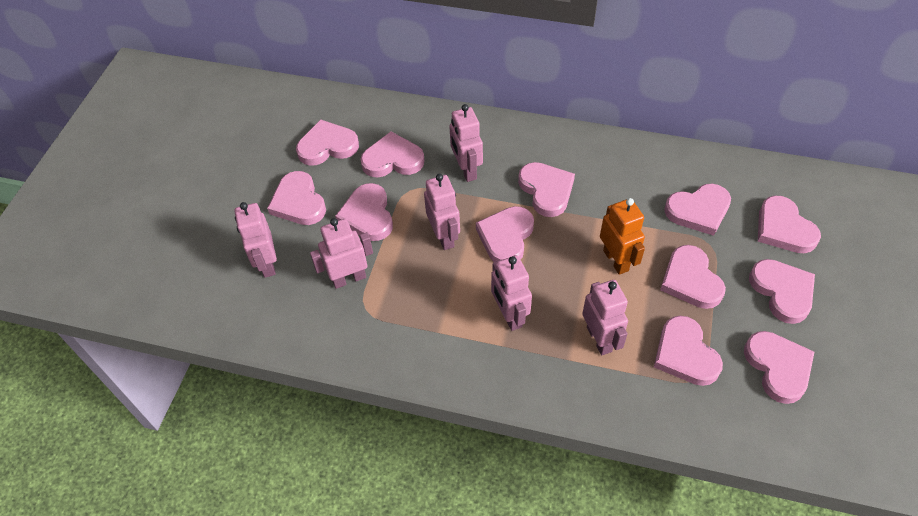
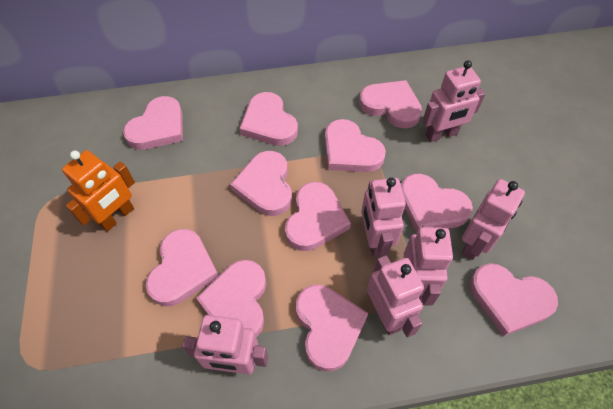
pink heart: 12 -> 11

